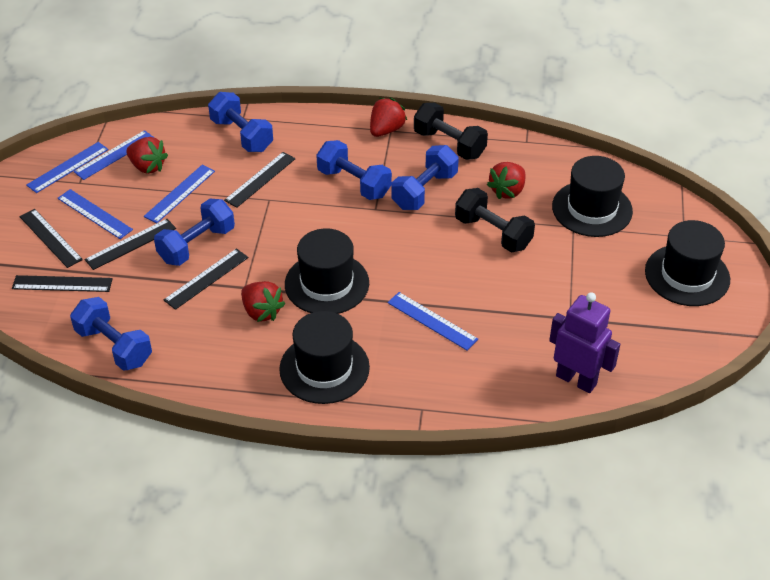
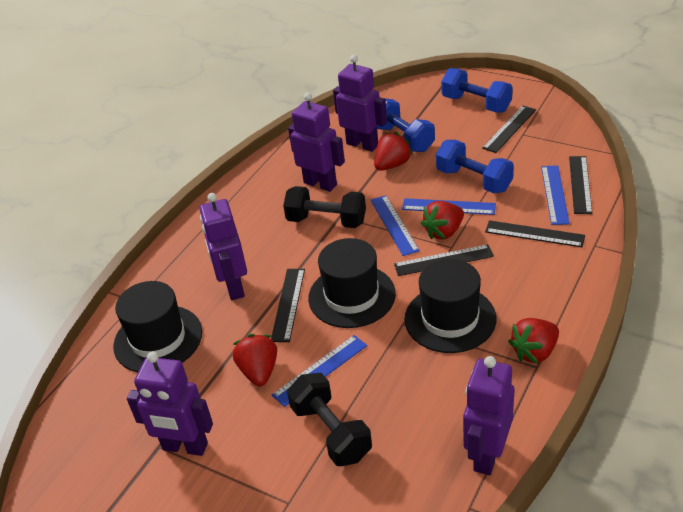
black hat: 4 -> 3
blue dumbbell: 5 -> 3
blue ruler: 5 -> 4
purple robot: 1 -> 5

